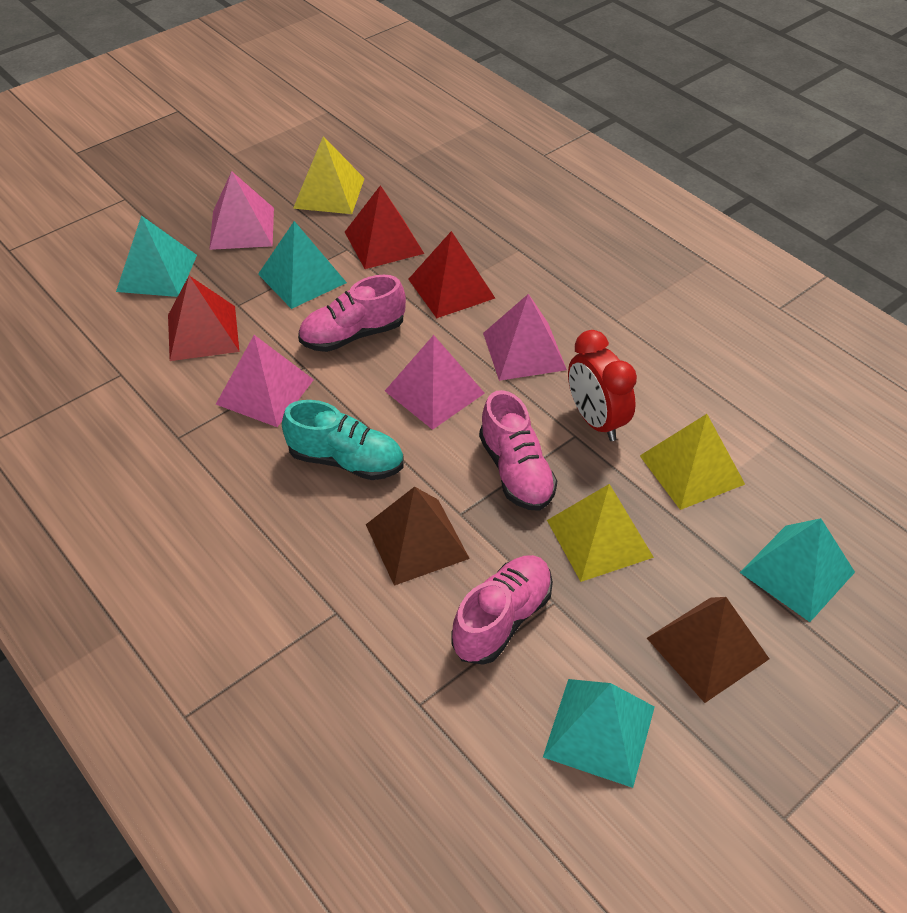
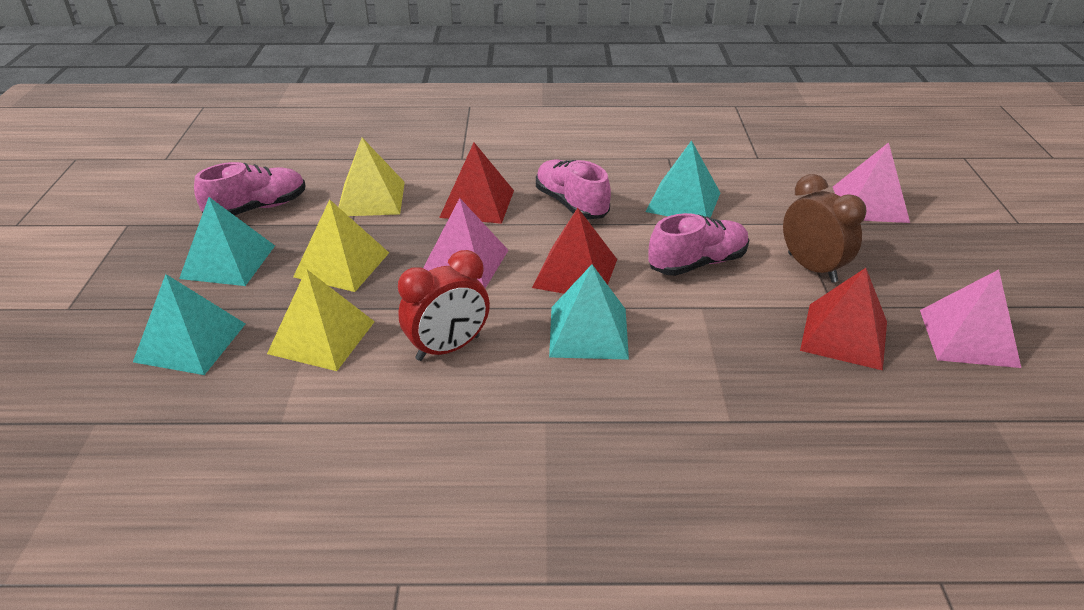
brown clock: 0 -> 1
brown pyramid: 2 -> 0
pink pyramid: 4 -> 3
turquoise shoe: 1 -> 0

